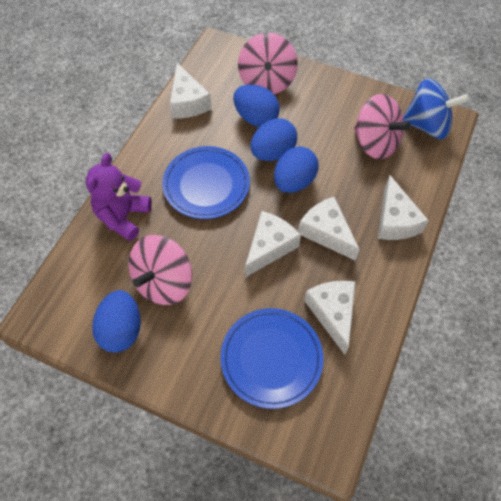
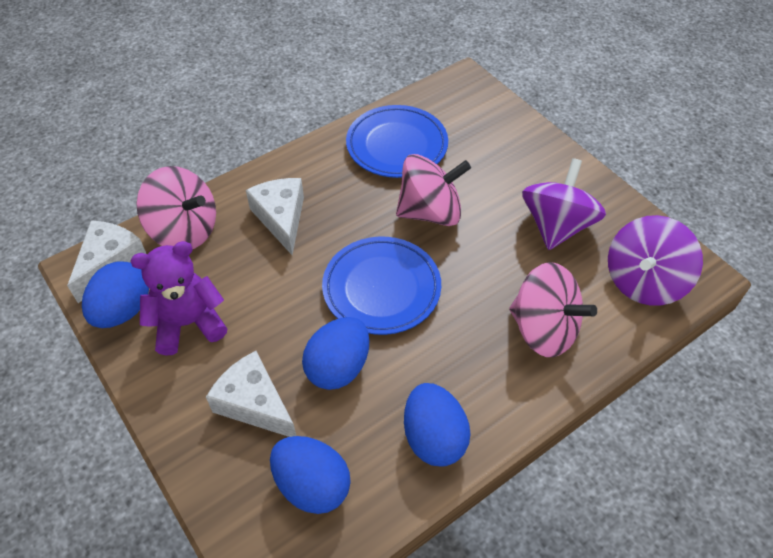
blue spinning top: 1 -> 0
purple spinning top: 0 -> 2
white cheese: 5 -> 3

